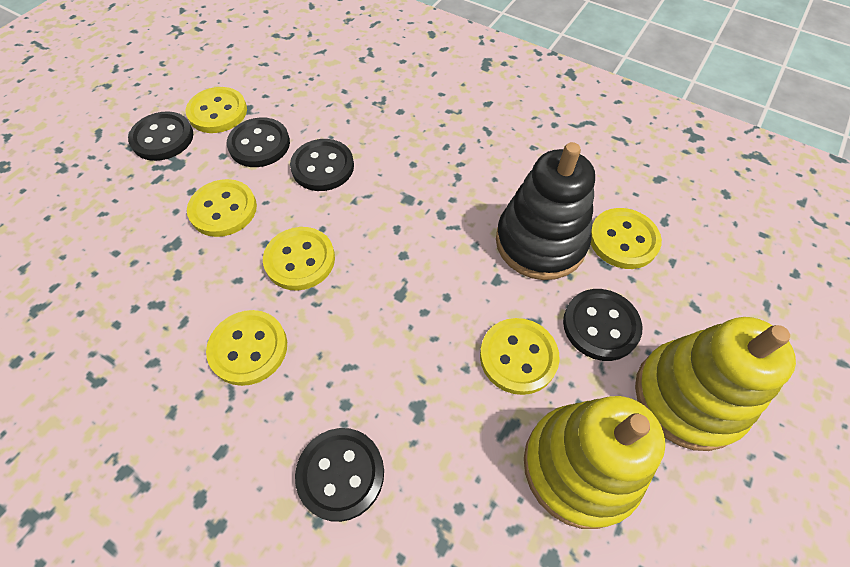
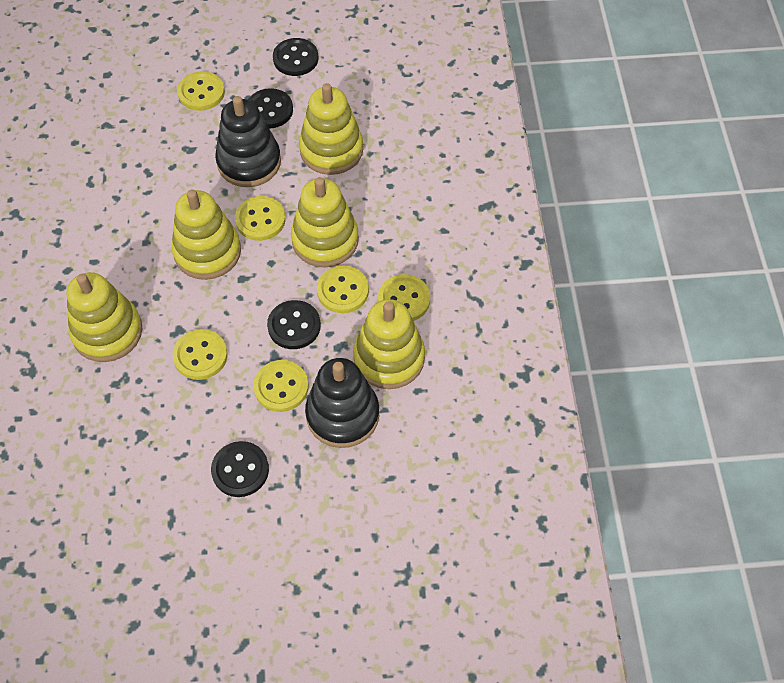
black button: 5 -> 4
black stacking toy: 1 -> 2
yellow stacking toy: 2 -> 5

